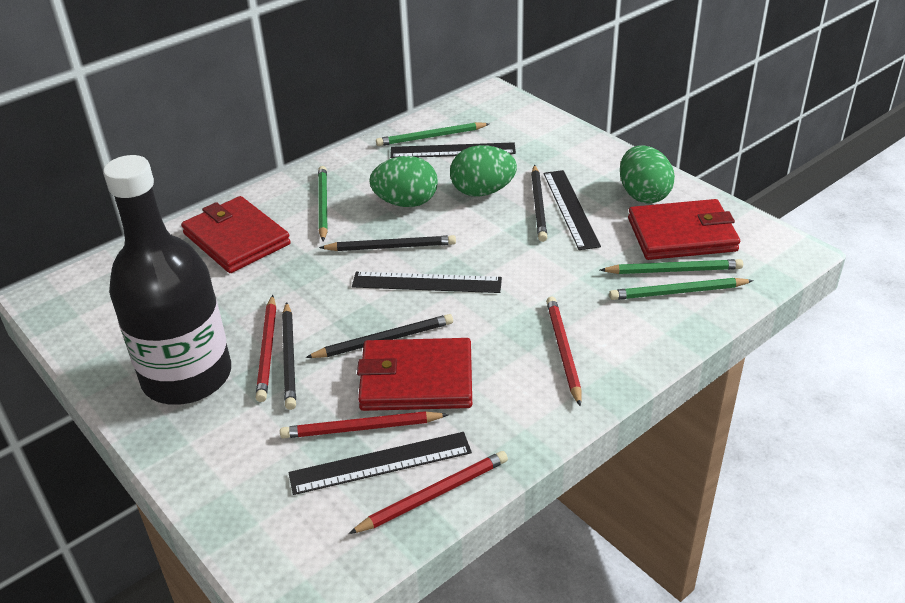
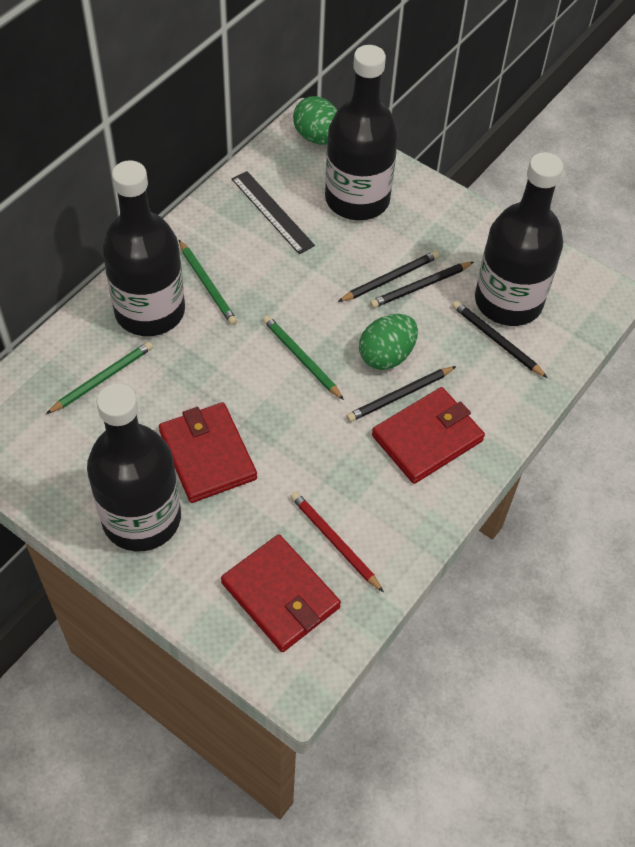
black bottle: 1 -> 4
black ruler: 4 -> 1
green egg: 3 -> 2
green pencil: 4 -> 3
red pencil: 4 -> 1

